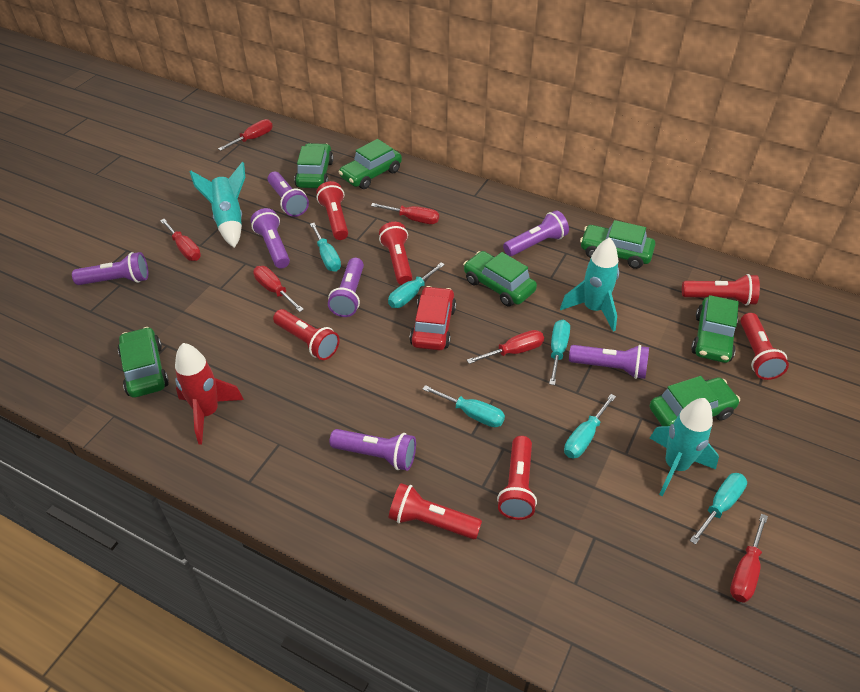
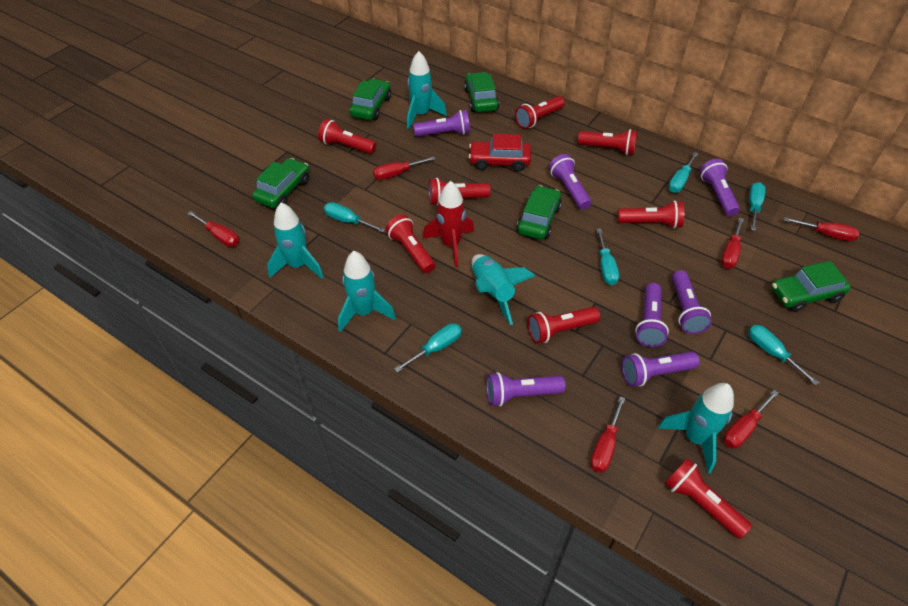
green car: 7 -> 5
red flashlight: 7 -> 8
turquoise rocket: 3 -> 5

